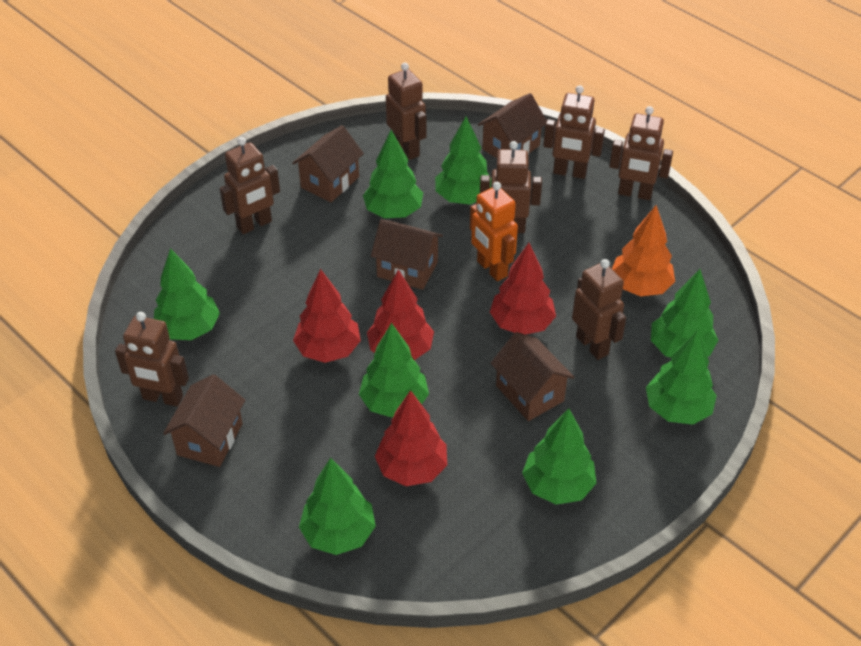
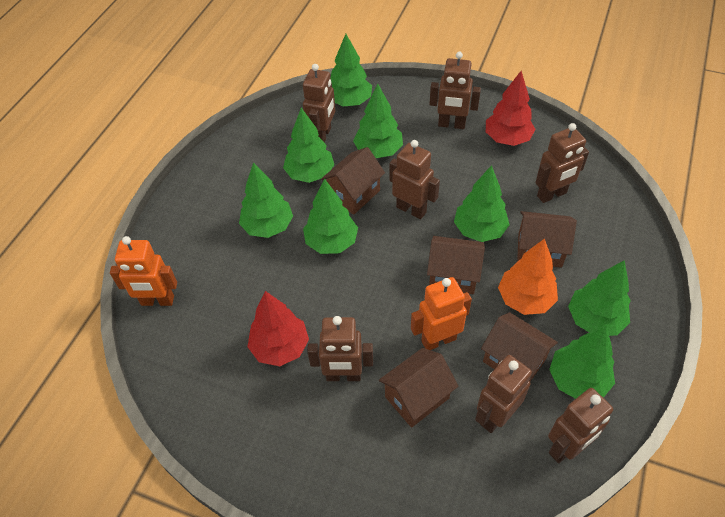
orange robot: 1 -> 2
red tree: 4 -> 2

